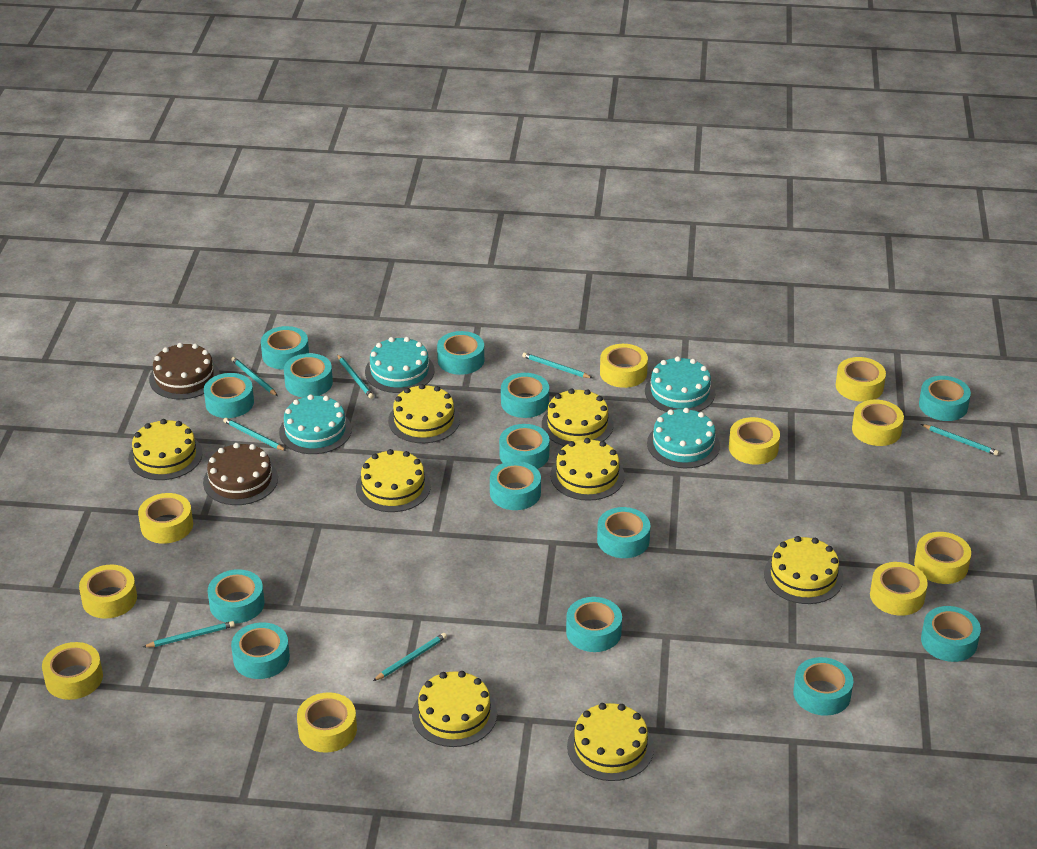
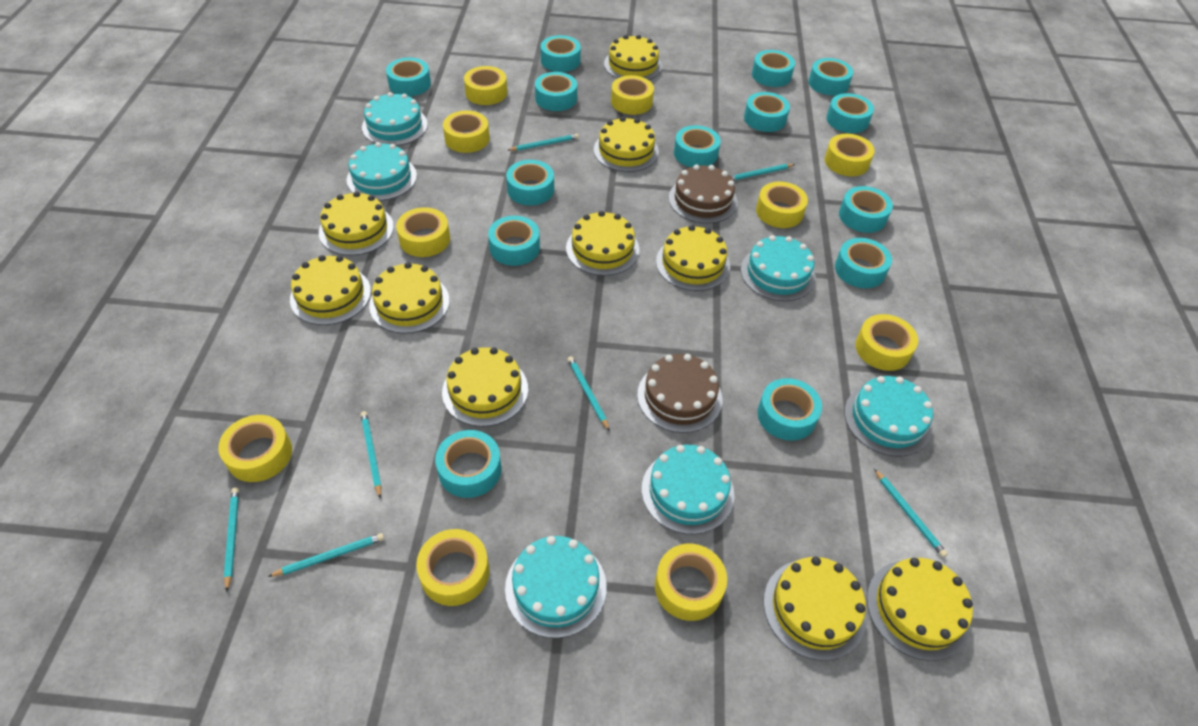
turquoise cake: 4 -> 6
yellow cake: 8 -> 10

